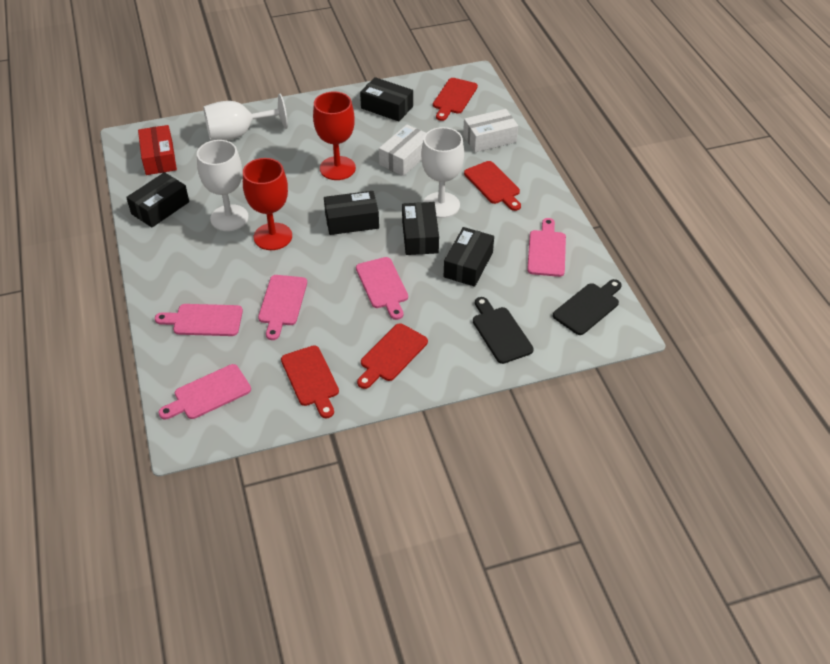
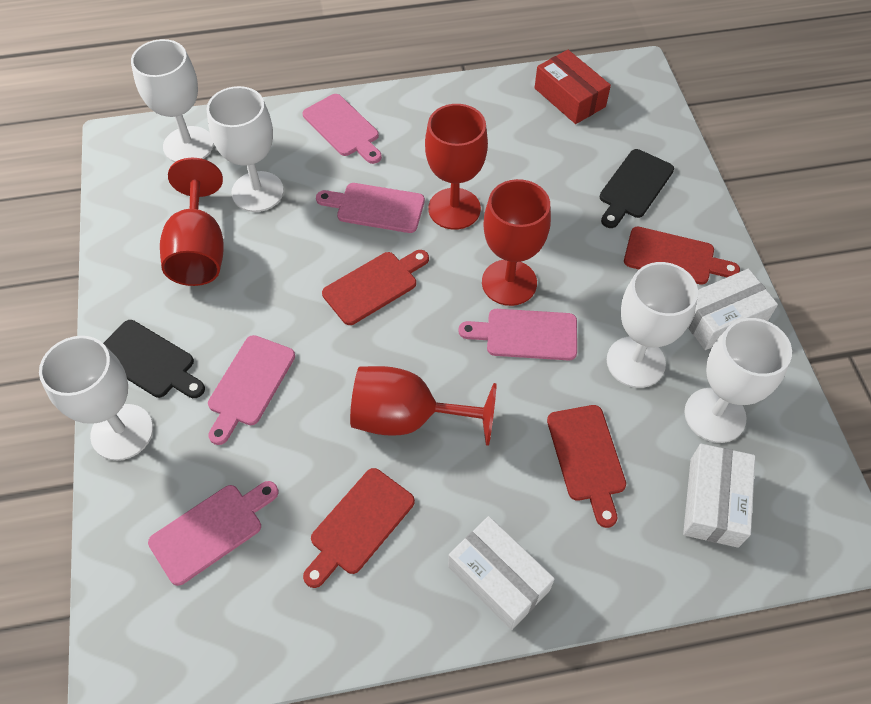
black box: 5 -> 0
red goblet: 2 -> 4
white box: 2 -> 3
white goblet: 3 -> 5

